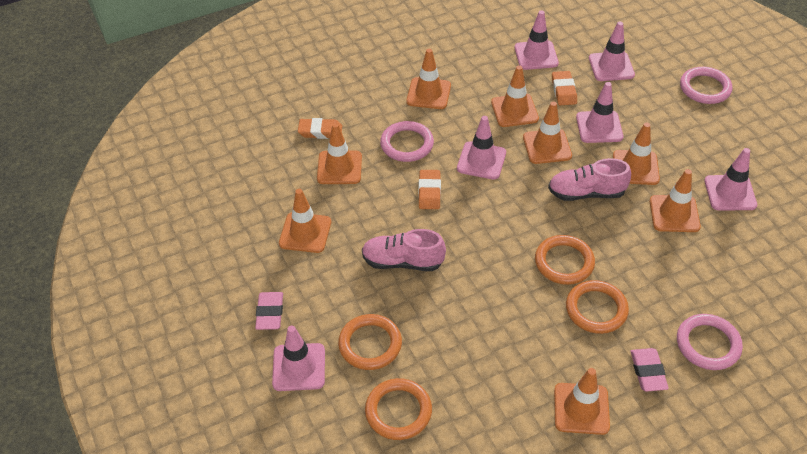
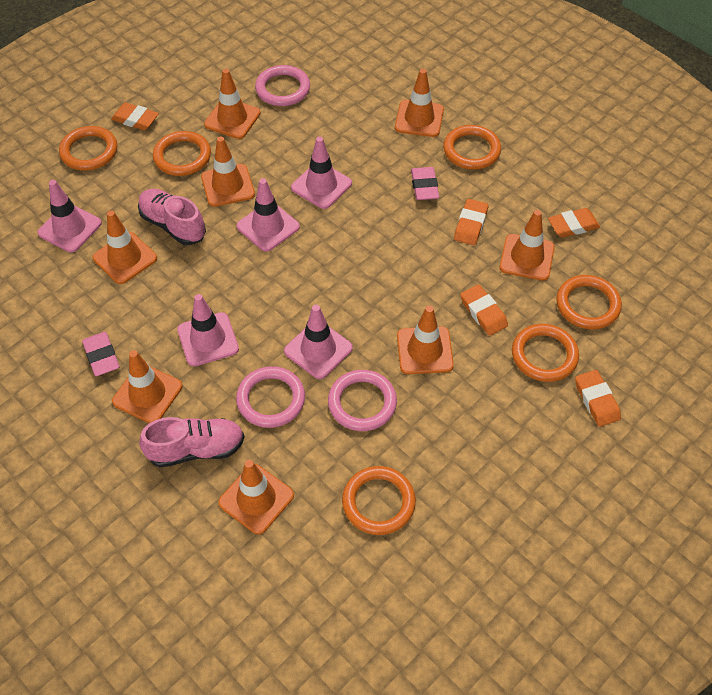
orange eraser: 3 -> 5
orange ring: 4 -> 6
pink traffic cone: 6 -> 5

